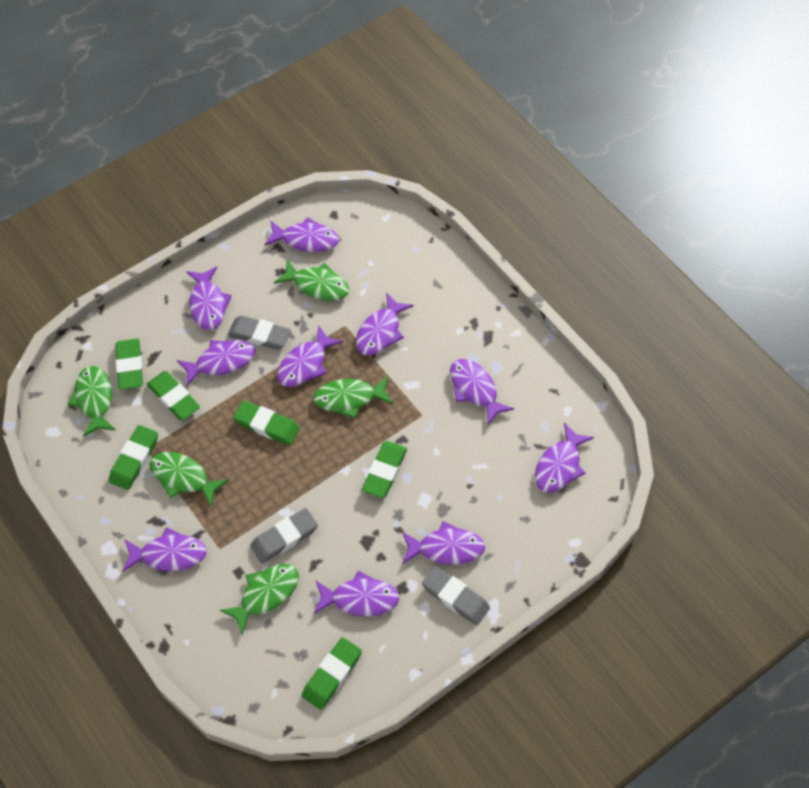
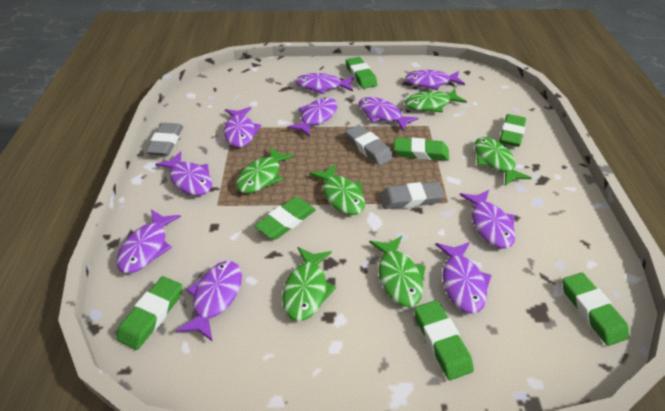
green eraser: 6 -> 7
green fish: 5 -> 6

